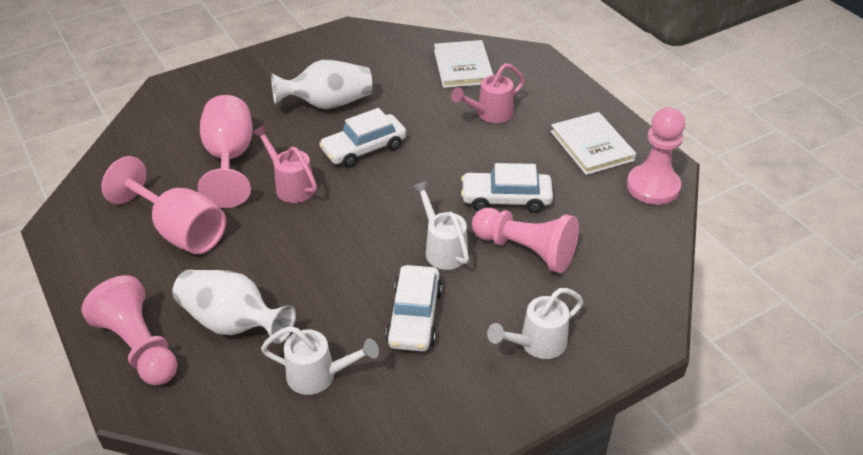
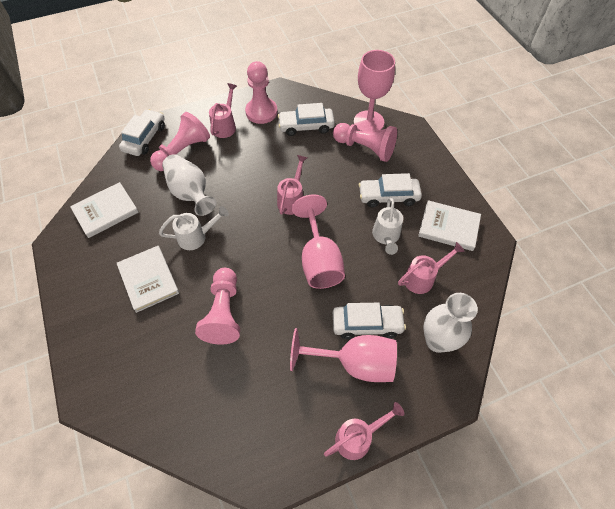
pink goblet: 2 -> 3
pink pawn: 3 -> 4
pink watering can: 2 -> 4
white book: 2 -> 3
white car: 3 -> 4
white watering can: 3 -> 2

